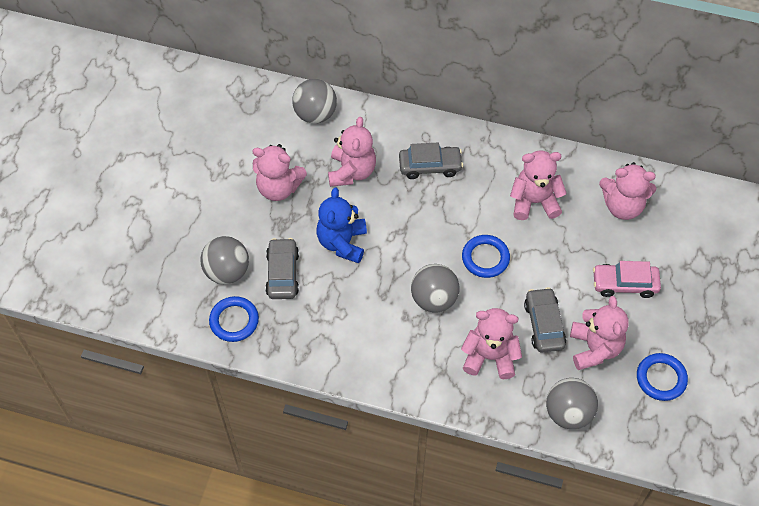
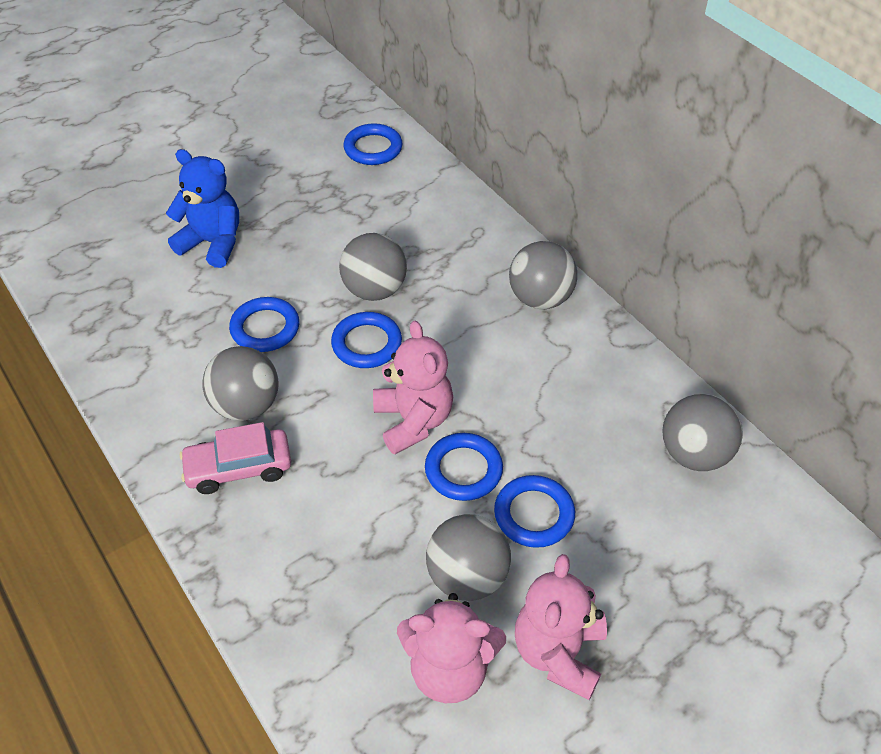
blue ring: 3 -> 5
grey ball: 4 -> 5
grey car: 3 -> 0
pink teddy bear: 6 -> 3

